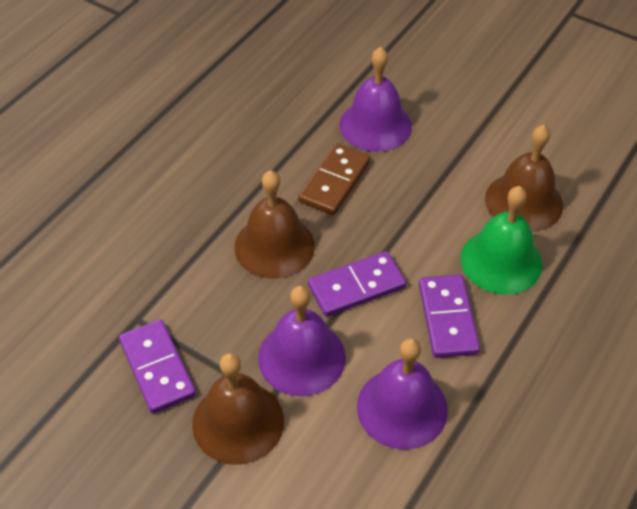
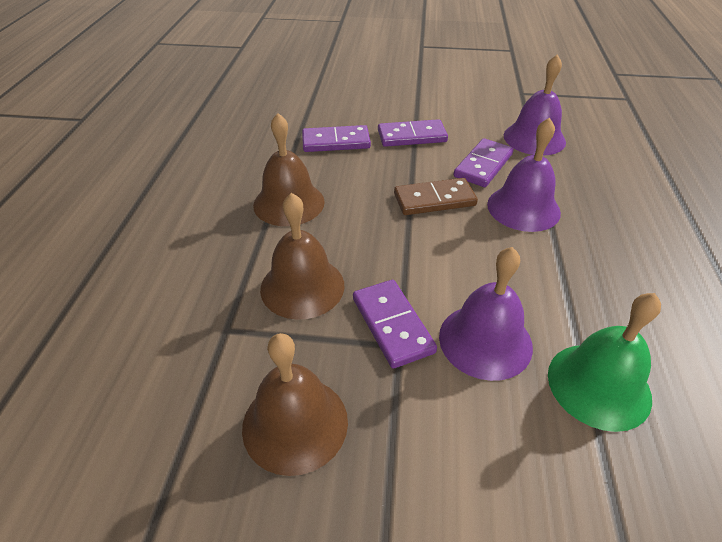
purple domino: 3 -> 4

